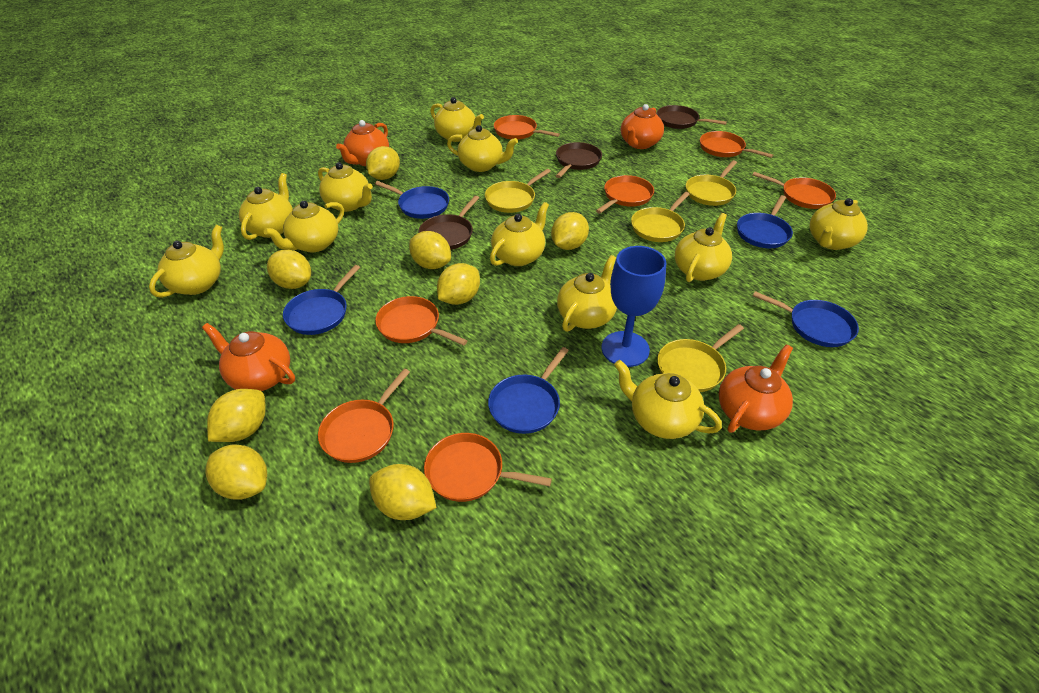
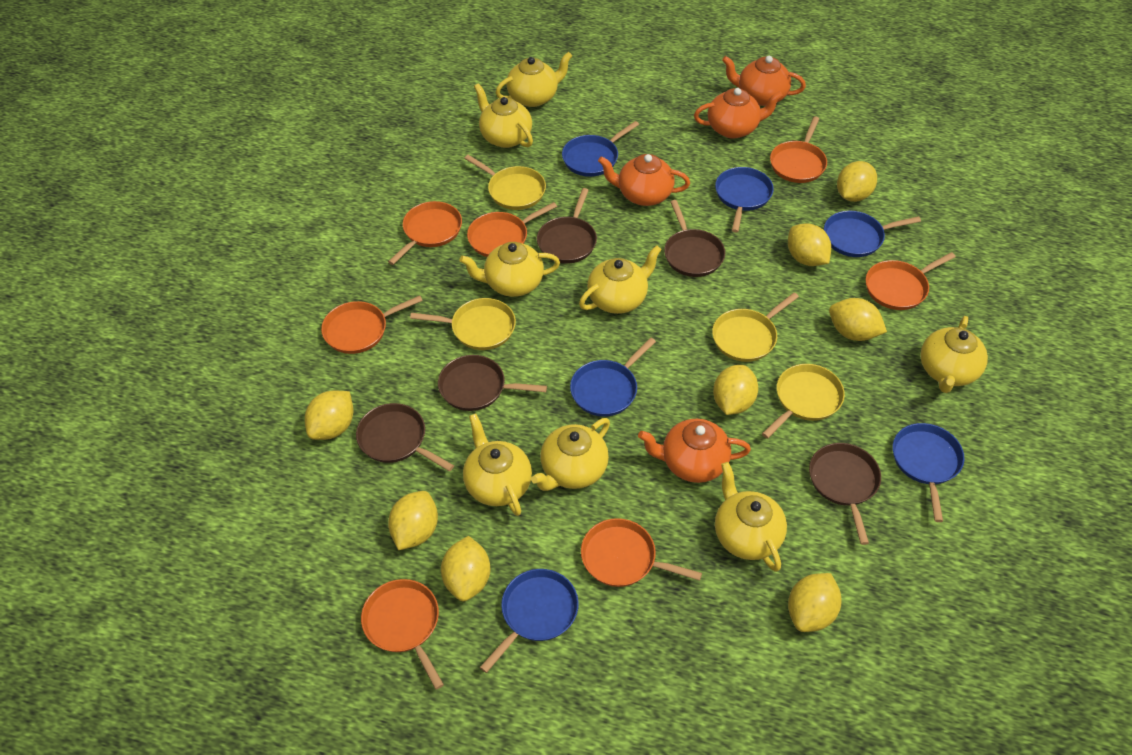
blue goblet: 1 -> 0
blue pan: 5 -> 6
brown pan: 3 -> 5
yellow teapot: 11 -> 8

